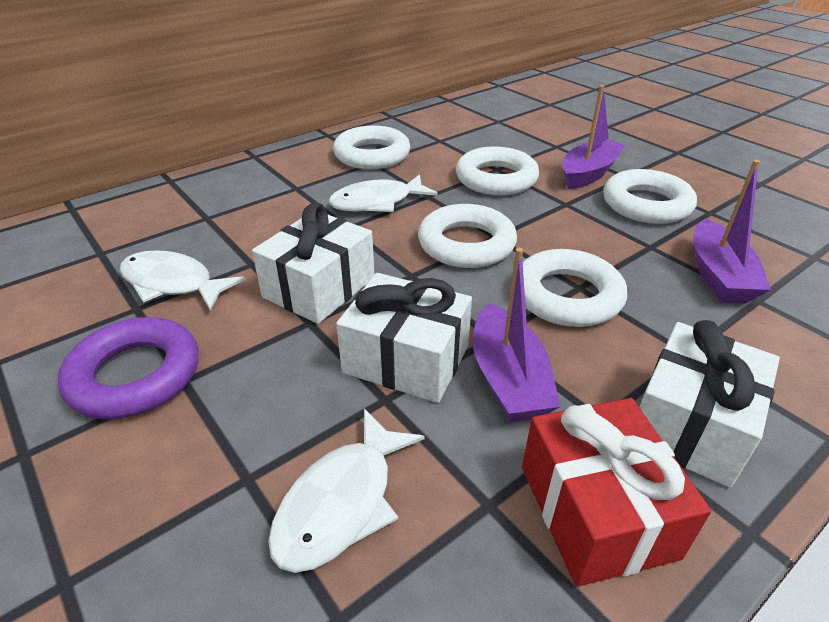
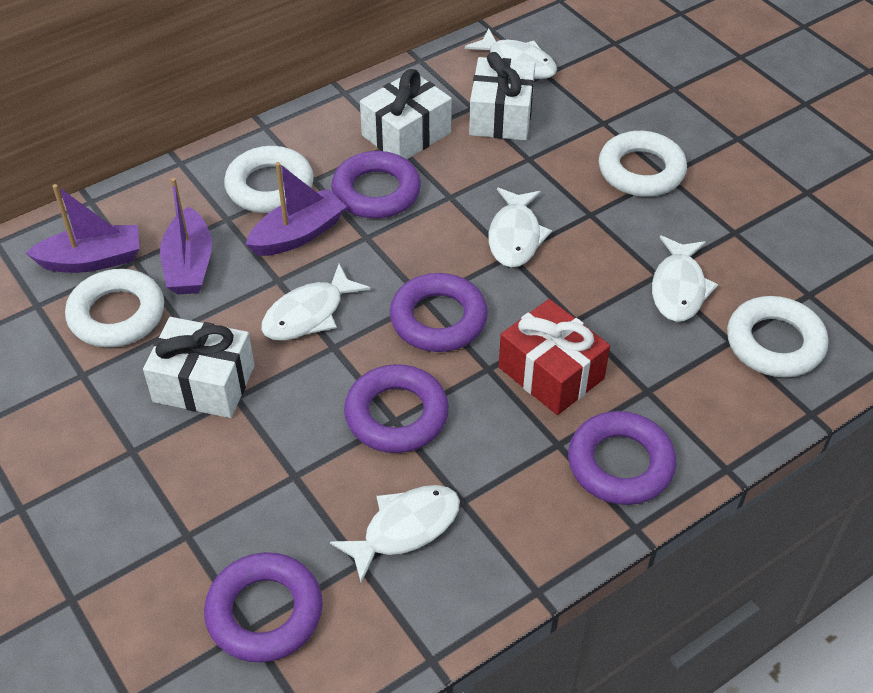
purple ring: 1 -> 5
white fish: 3 -> 5
white ring: 5 -> 4

